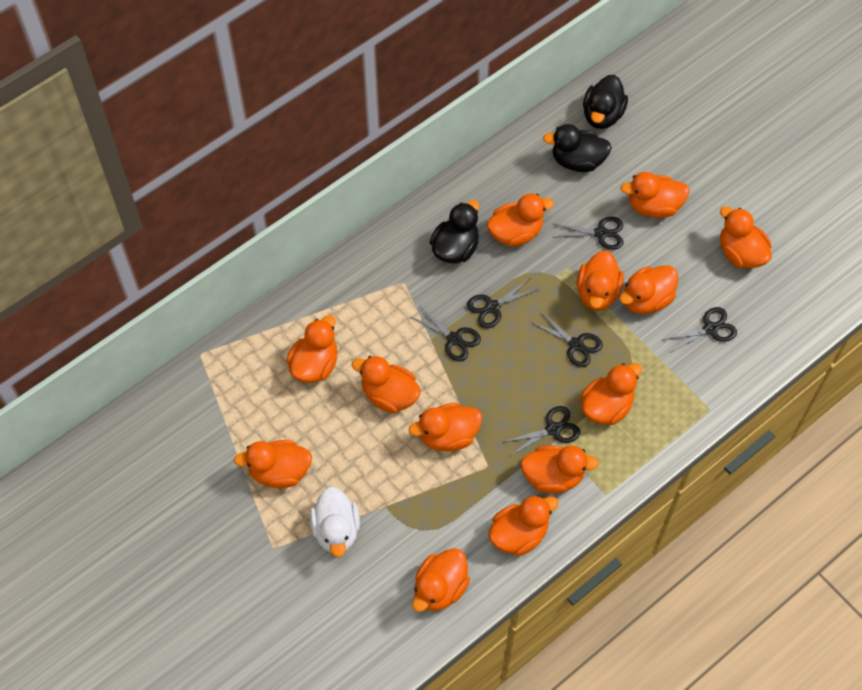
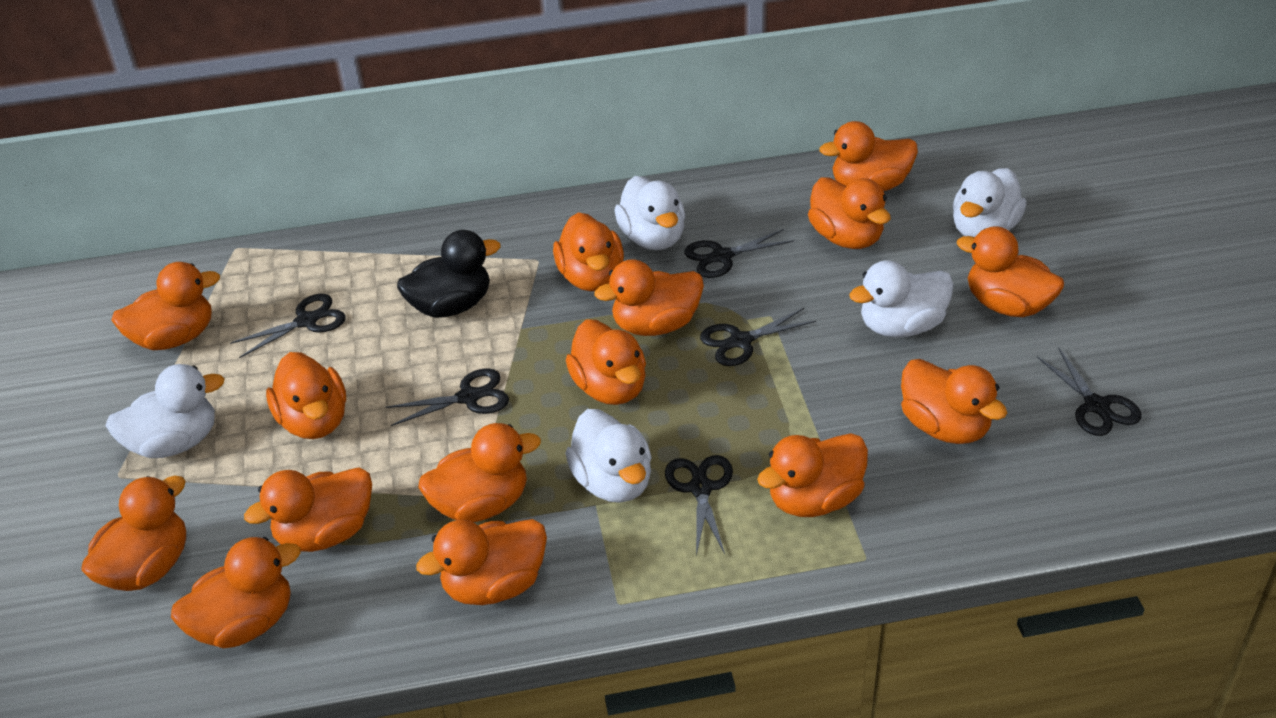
black duck: 3 -> 1
orange duck: 13 -> 15
white duck: 1 -> 5

